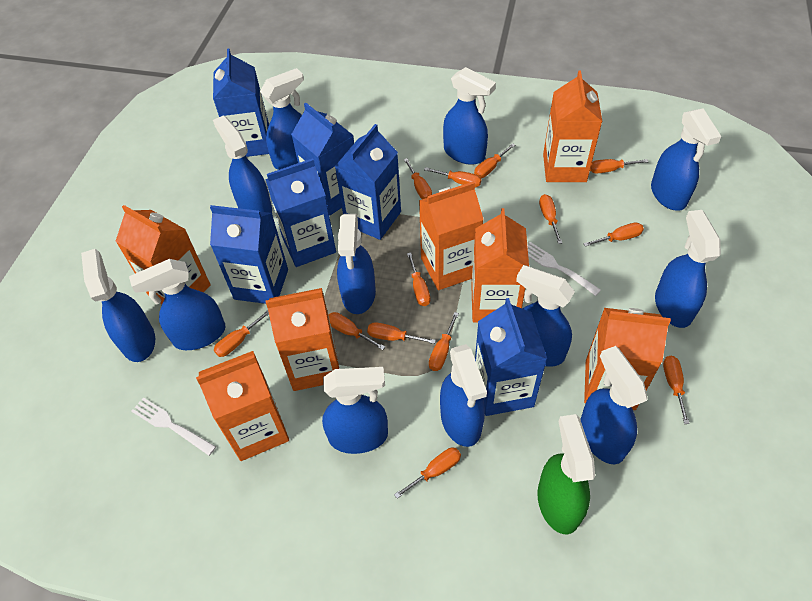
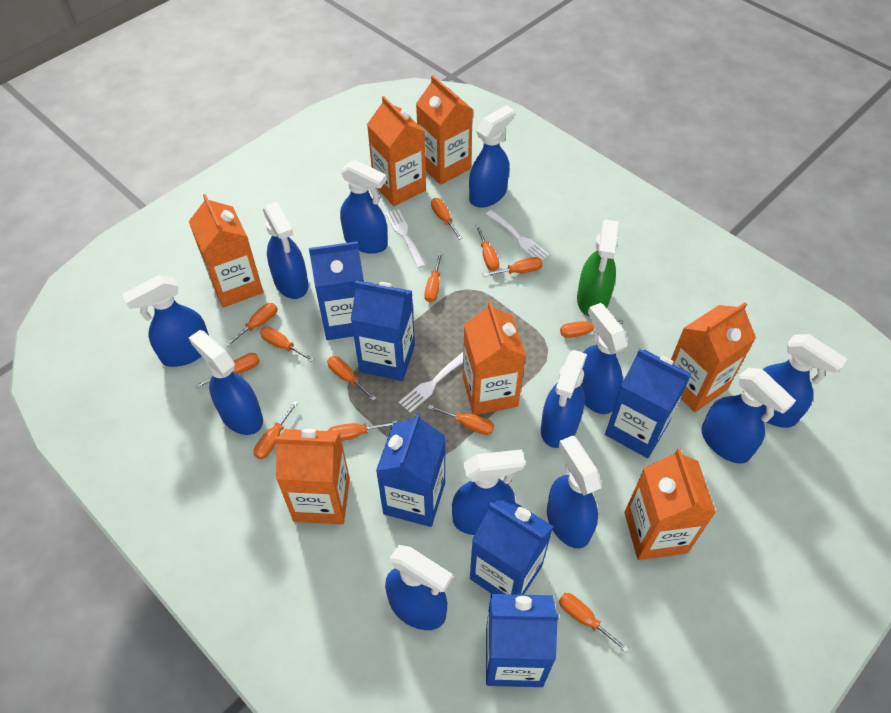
white fork: 2 -> 3

